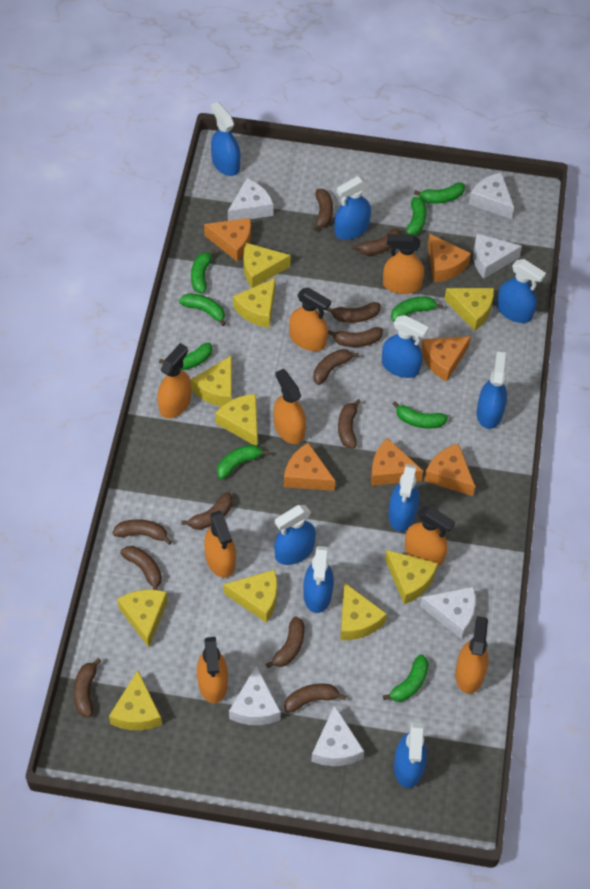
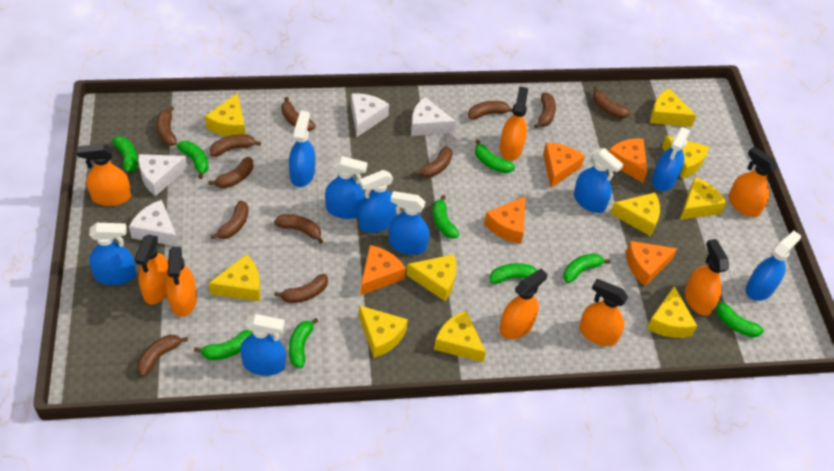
orange cheese: 6 -> 5
white cheese: 6 -> 4

